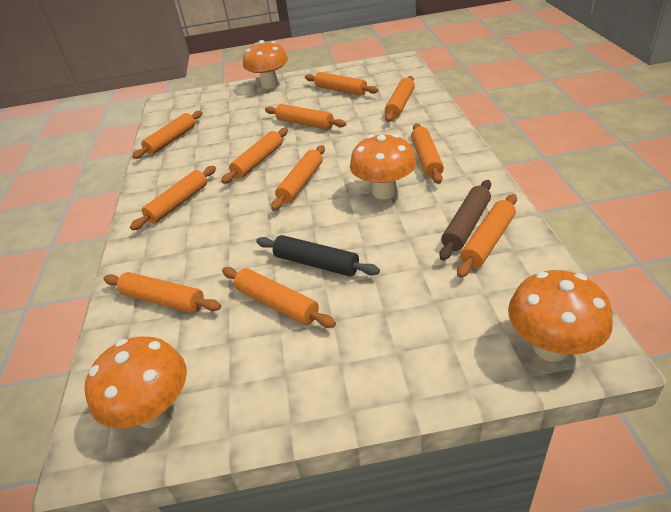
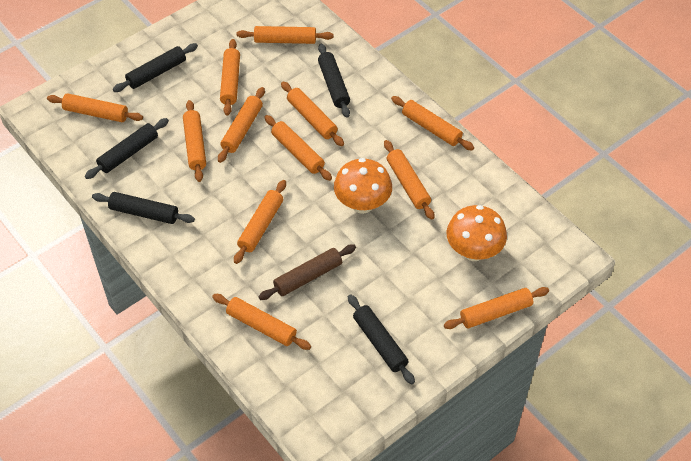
black rolling pin: 1 -> 5
orange mushroom: 4 -> 2
orange rolling pin: 11 -> 12

